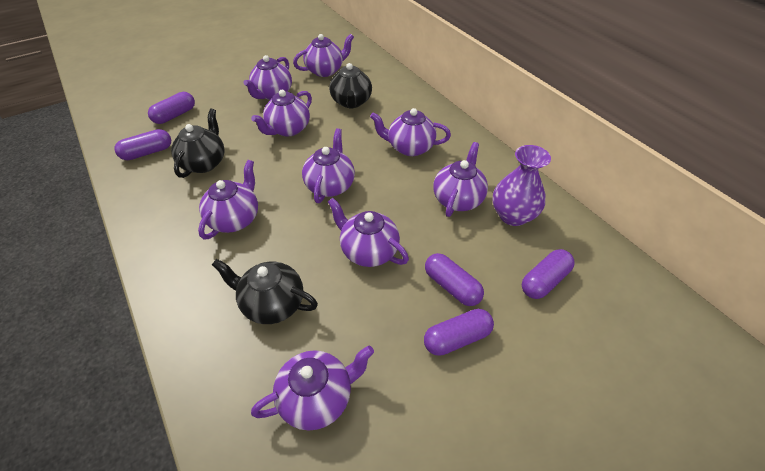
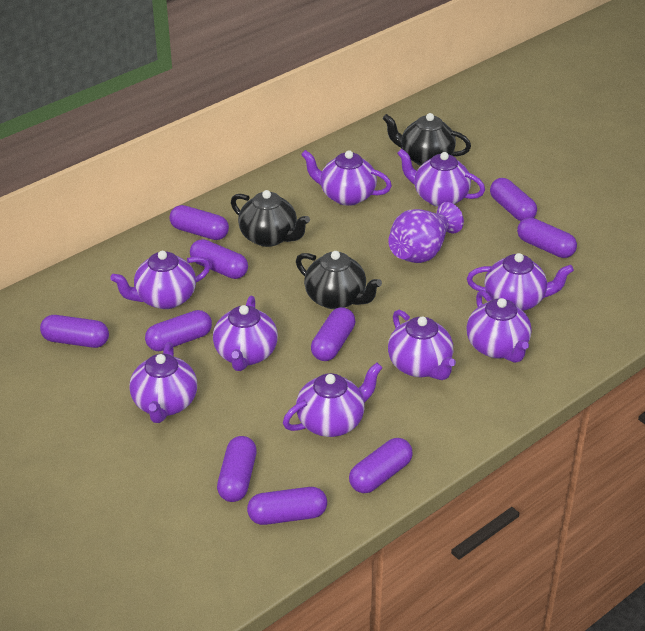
purple capsule: 5 -> 10

